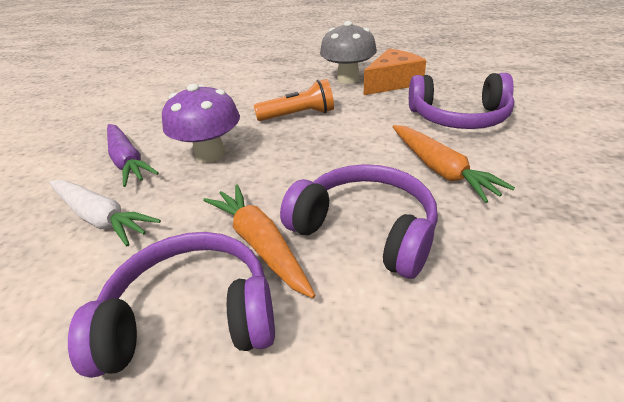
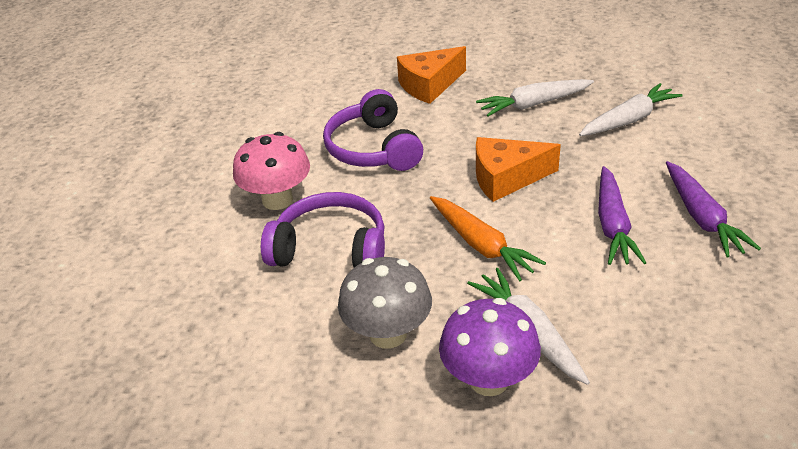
orange carrot: 2 -> 1
orange cheese: 1 -> 2
orange flashlight: 1 -> 0
pink mushroom: 0 -> 1
purple carrot: 1 -> 2
purple headphones: 3 -> 2
white carrot: 1 -> 3

